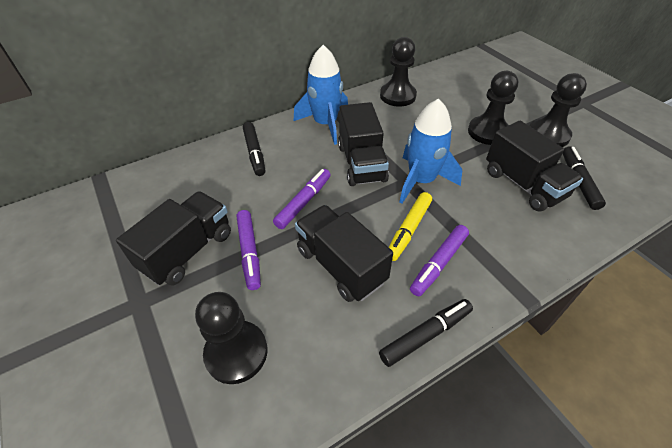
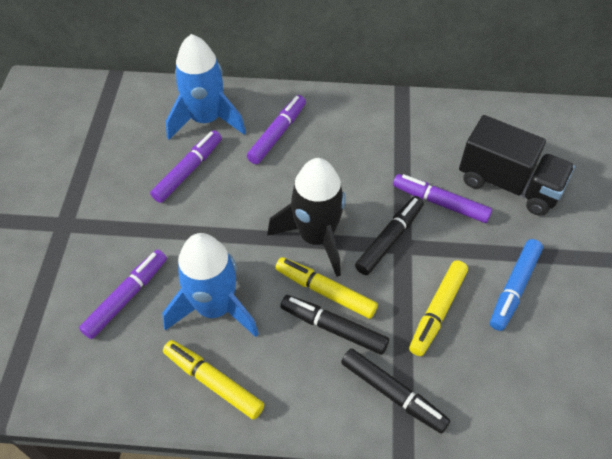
black pawn: 4 -> 0
black rocket: 0 -> 1
black truck: 4 -> 1
blue marker: 0 -> 1
purple marker: 3 -> 4
yellow marker: 1 -> 3

